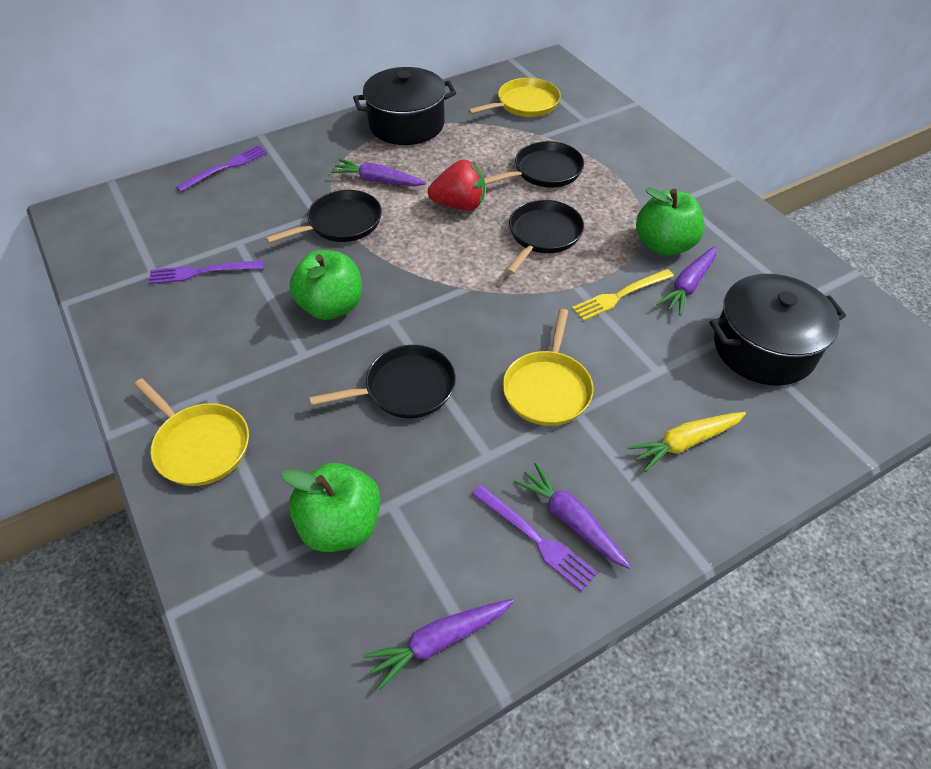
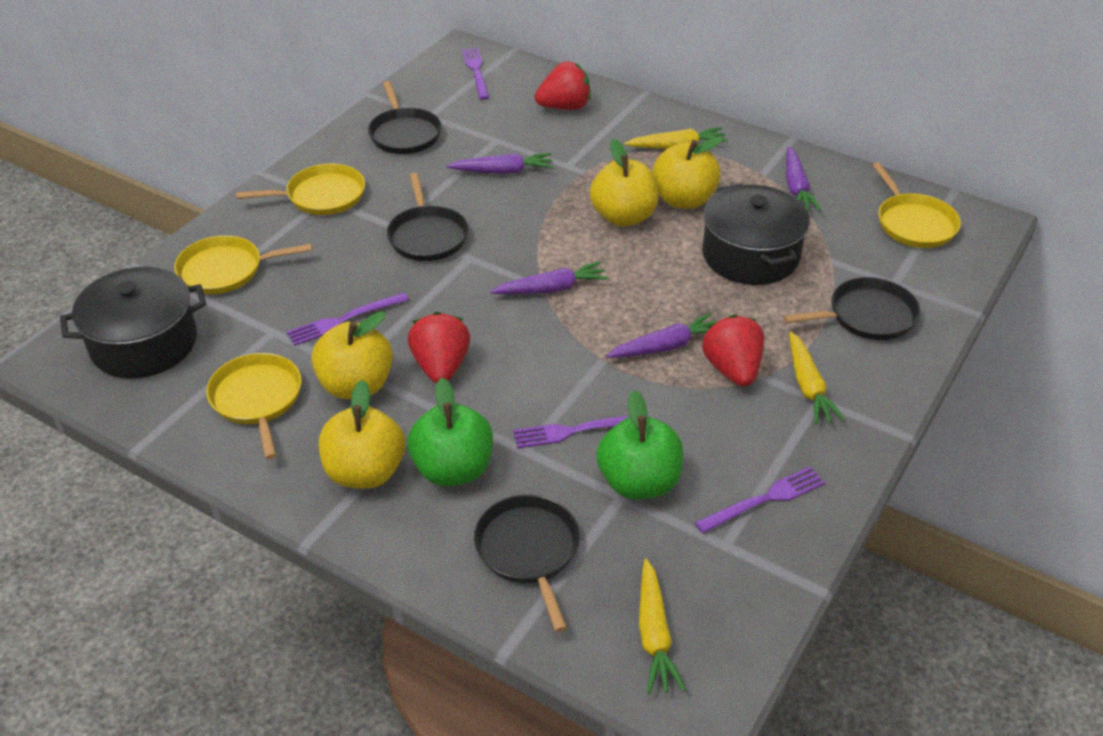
green apple: 3 -> 2
purple fork: 3 -> 4
red strawberry: 1 -> 3
yellow apple: 0 -> 4
yellow carrot: 1 -> 3
yellow fork: 1 -> 0
yellow pan: 3 -> 4

